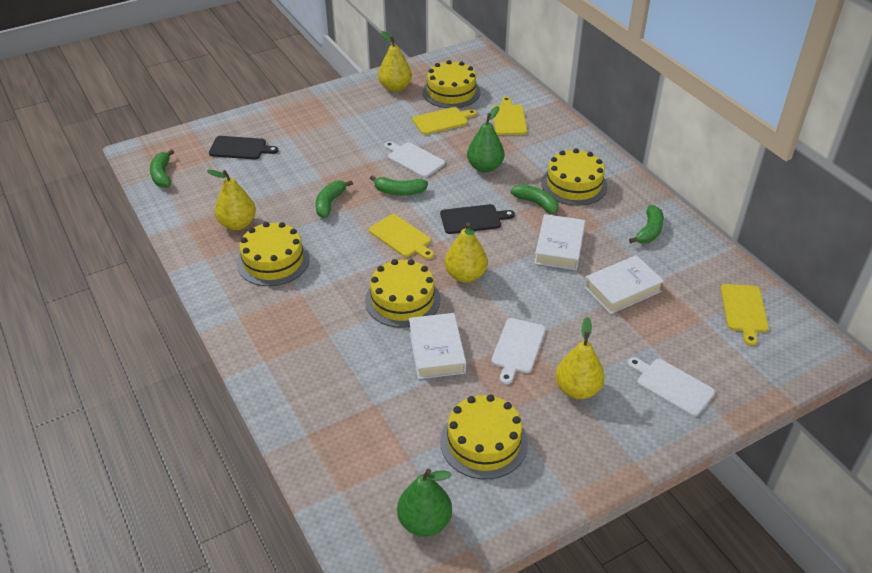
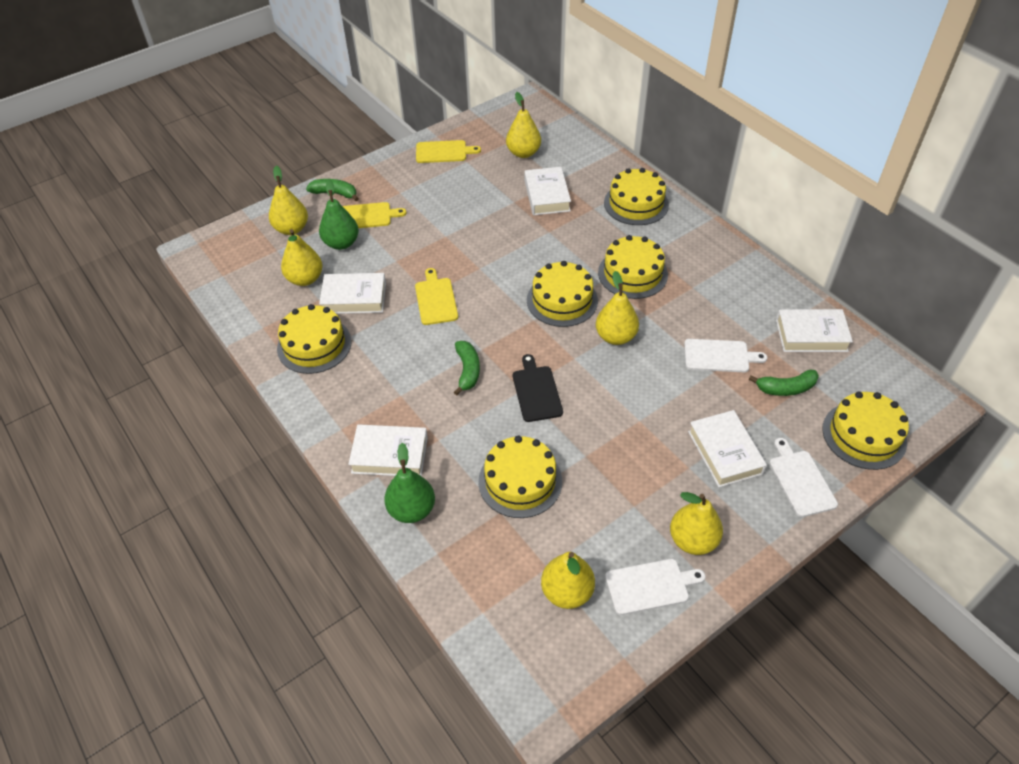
black cutting board: 2 -> 1
green banana: 5 -> 3
white book: 3 -> 5
yellow cake: 5 -> 6
yellow cutting board: 4 -> 3
yellow pear: 4 -> 6

